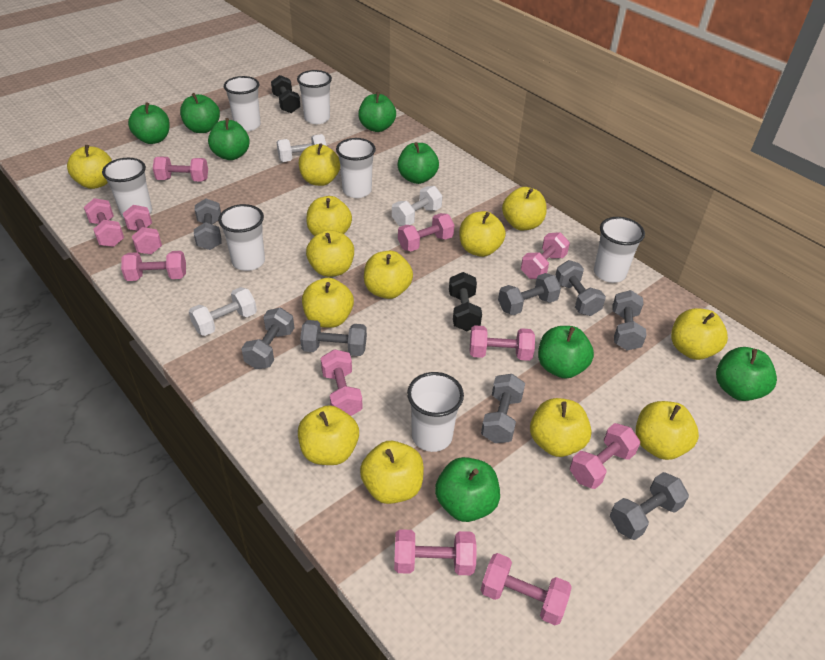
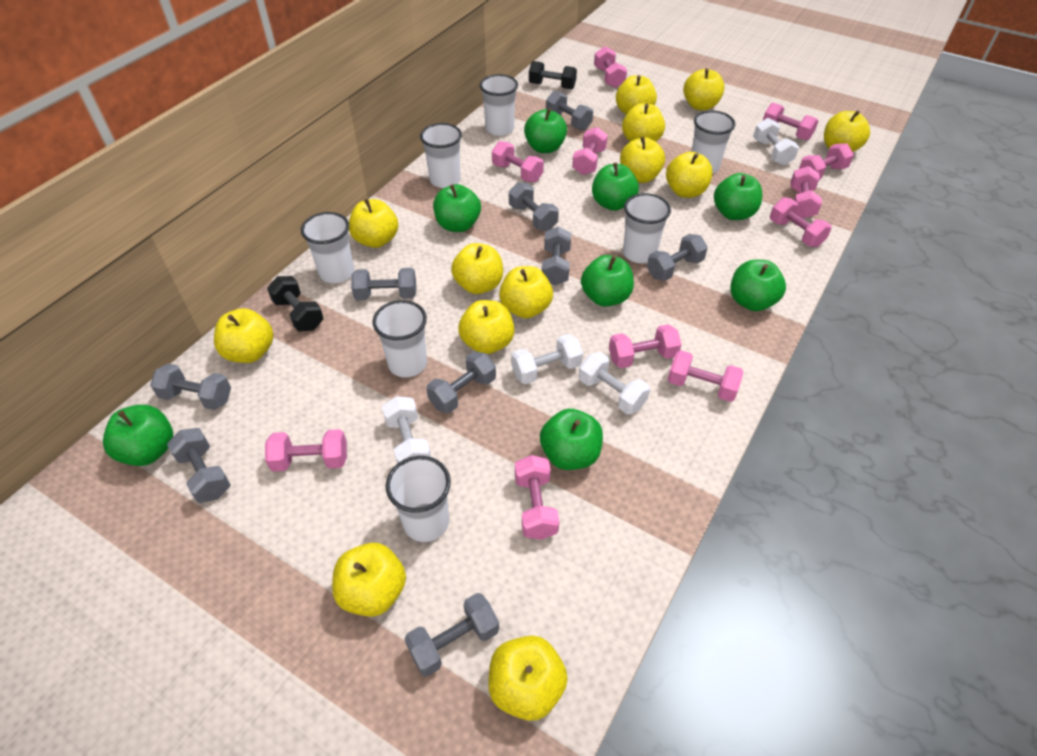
grey dumbbell: 8 -> 9
white dumbbell: 3 -> 4

